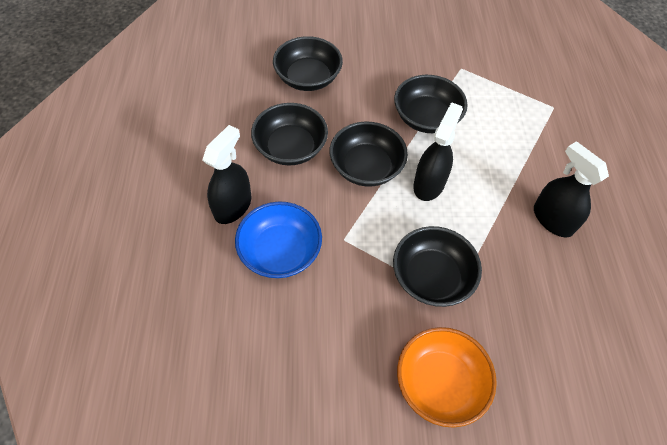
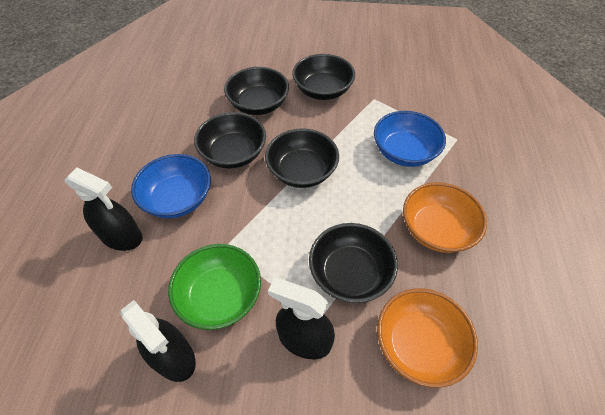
blue bowl: 1 -> 2
green bowl: 0 -> 1
orange bowl: 1 -> 2

